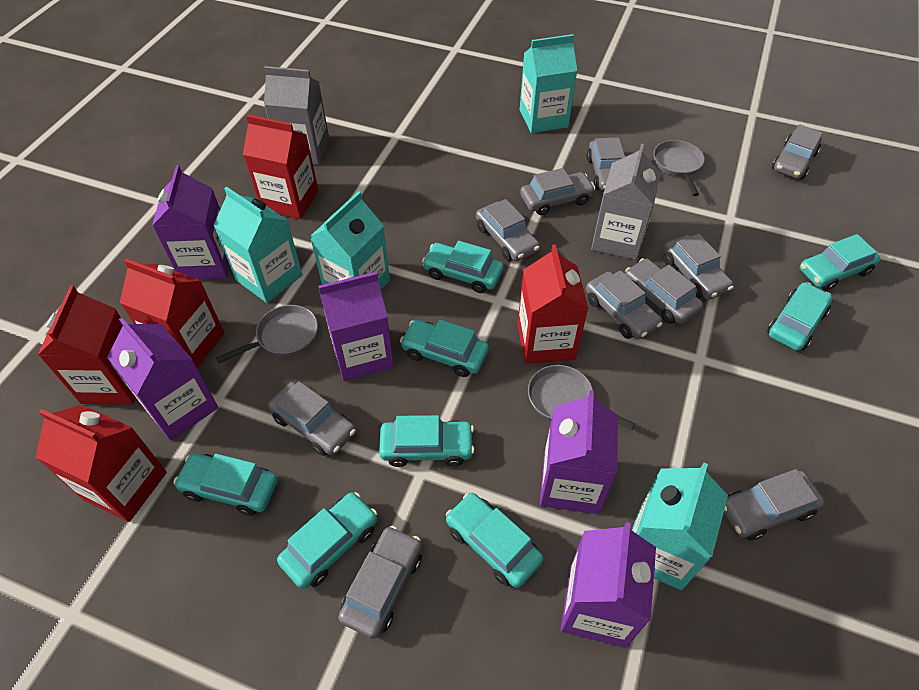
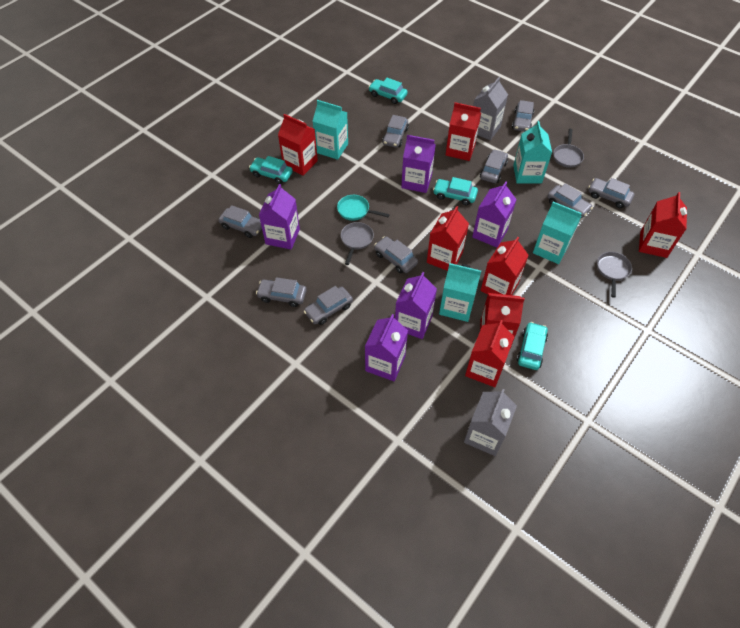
grey car: 10 -> 9
red carton: 5 -> 7
turquoise car: 8 -> 4
turquoise pan: 0 -> 1

